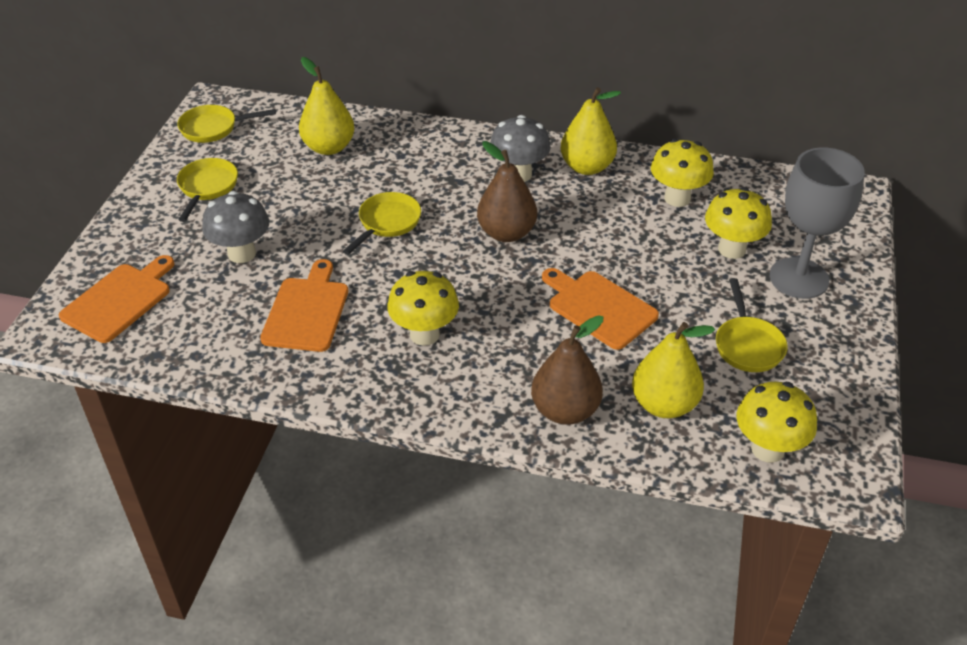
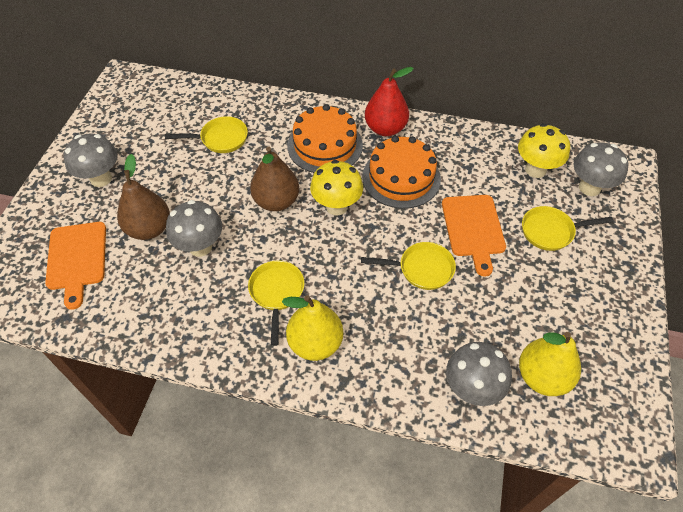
grey goblet: 1 -> 0
grey mushroom: 2 -> 4
orange cake: 0 -> 2
orange cutting board: 3 -> 2
red pear: 0 -> 1
yellow mushroom: 4 -> 2
yellow pear: 3 -> 2

